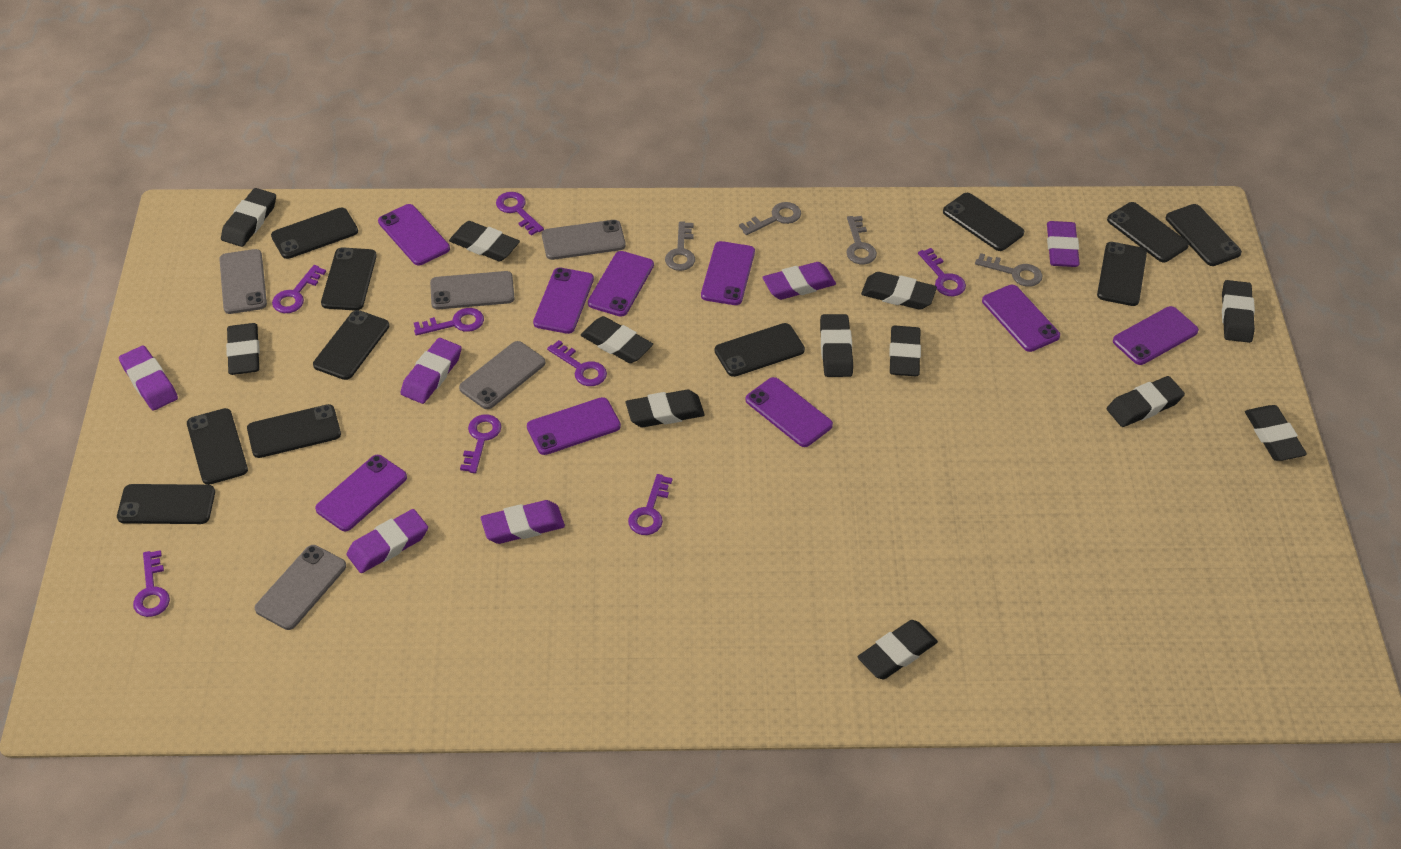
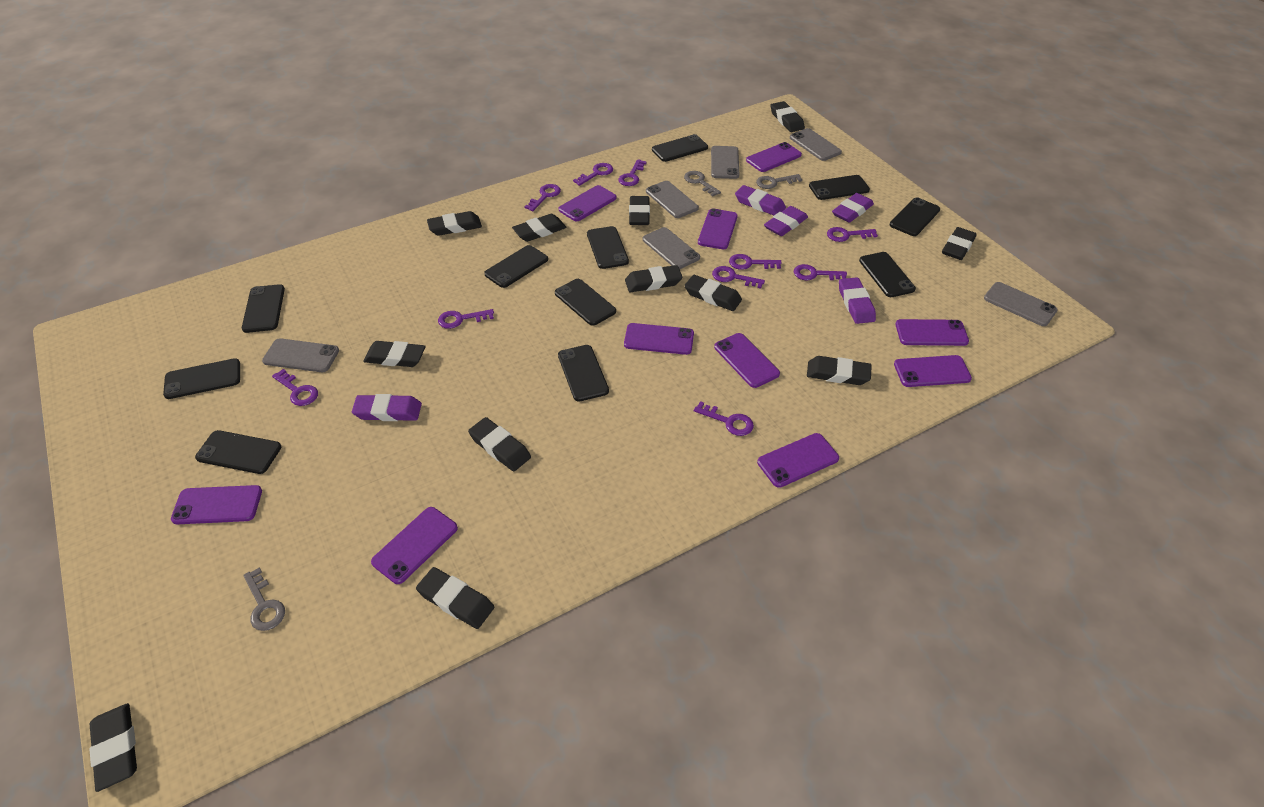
grey key: 4 -> 3
grey phone: 5 -> 6
purple eraser: 6 -> 5
purple key: 8 -> 10
purple phone: 9 -> 10

